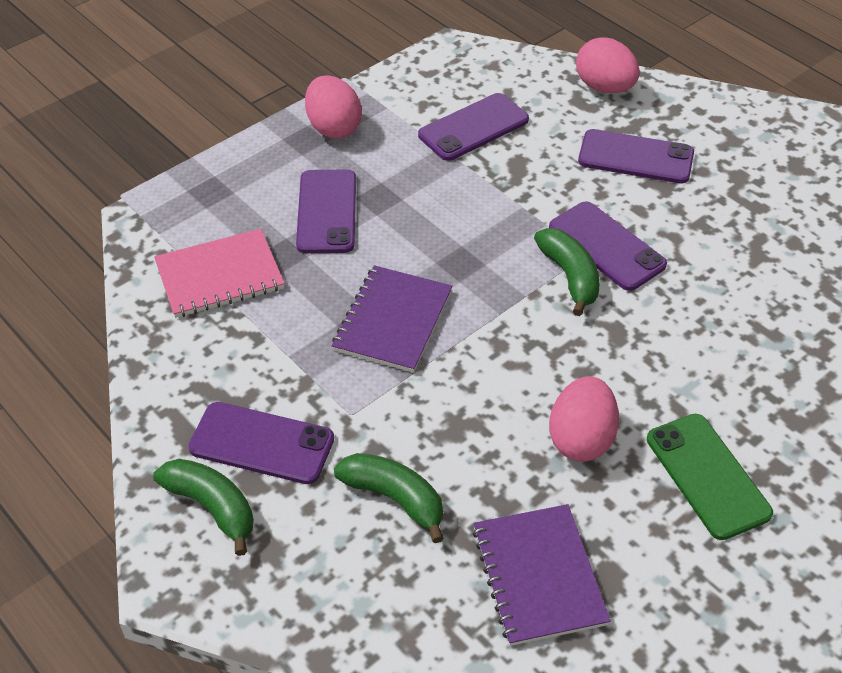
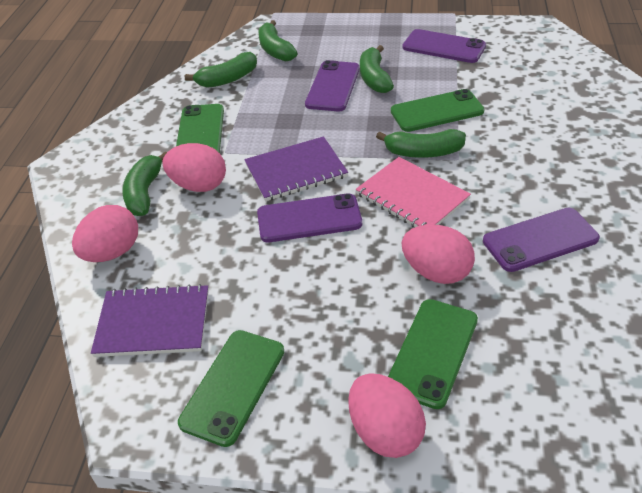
green banana: 3 -> 5
green phone: 1 -> 4
pink egg: 3 -> 4
purple phone: 5 -> 4

